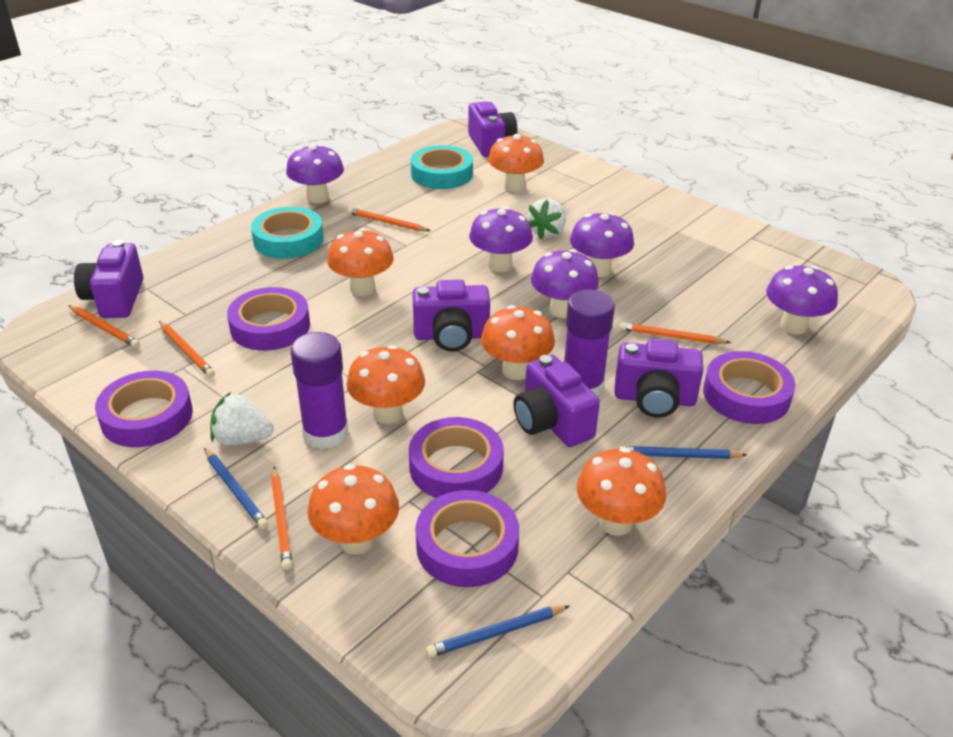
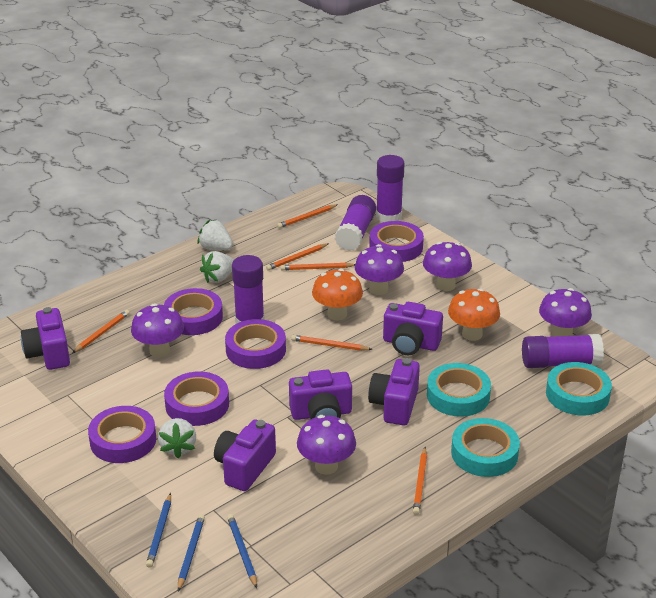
orange mushroom: 6 -> 2
orange pencil: 5 -> 6
purple glue stick: 2 -> 4
turquoise tape: 2 -> 3
white strawberry: 2 -> 3

